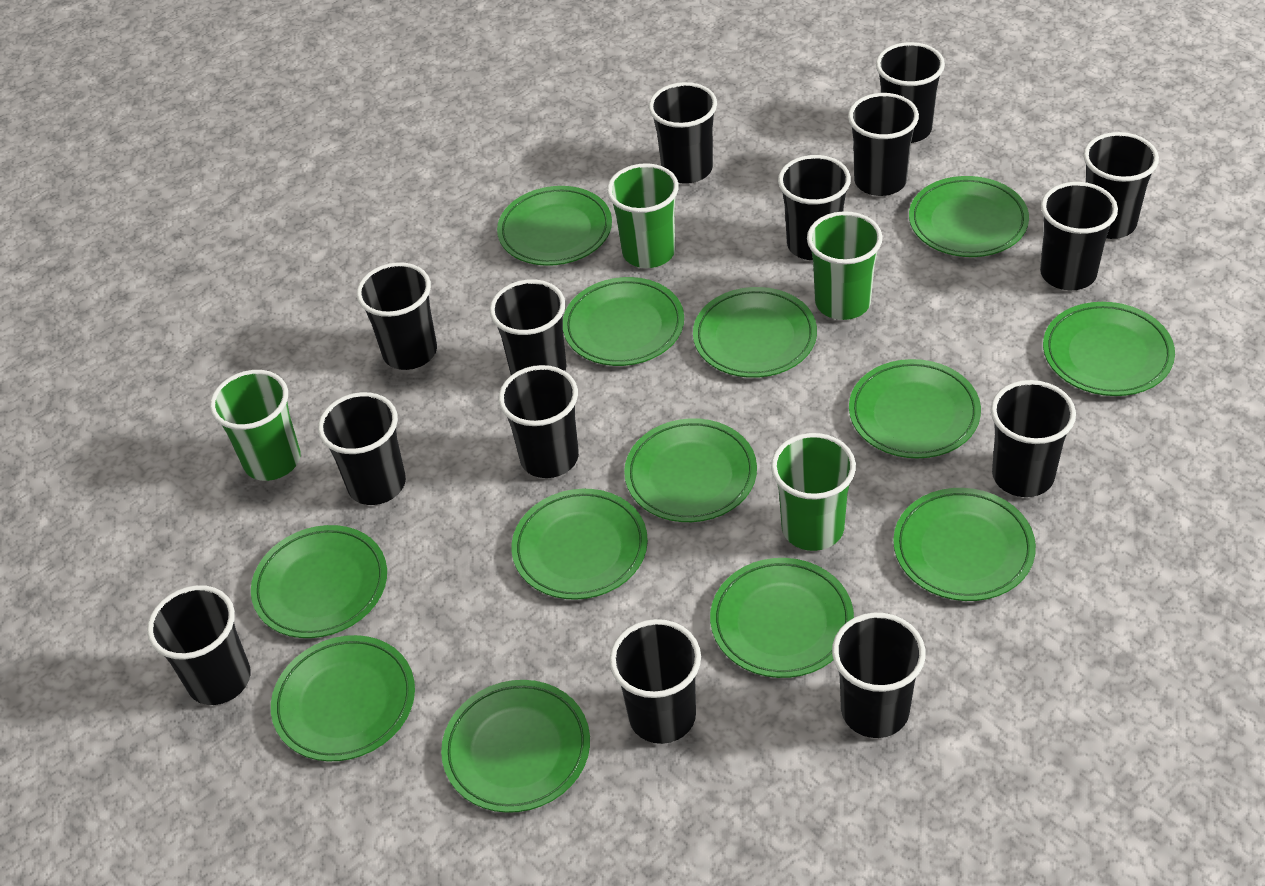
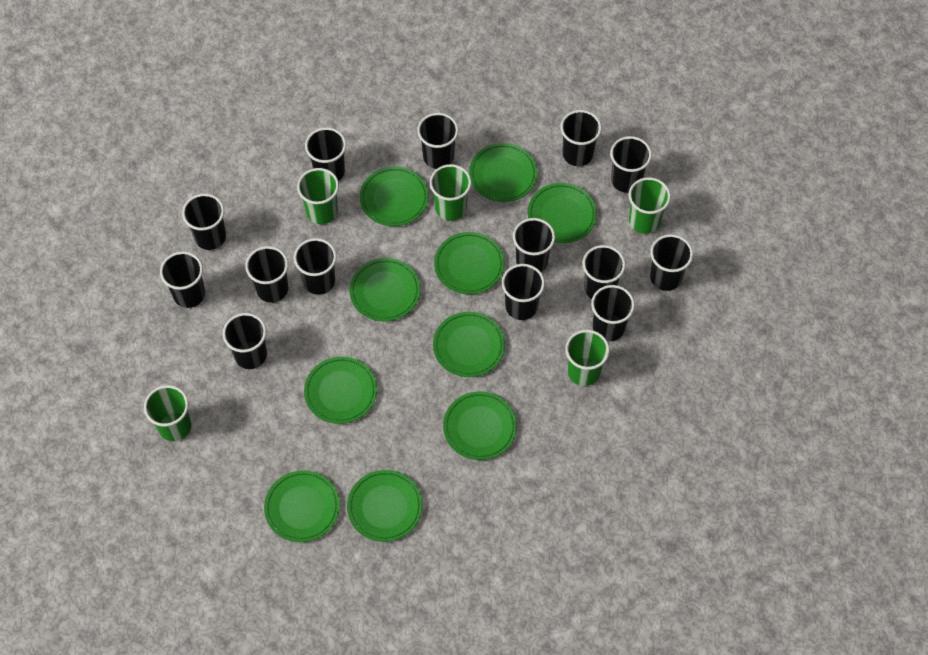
green cup: 4 -> 5
green plate: 13 -> 10

